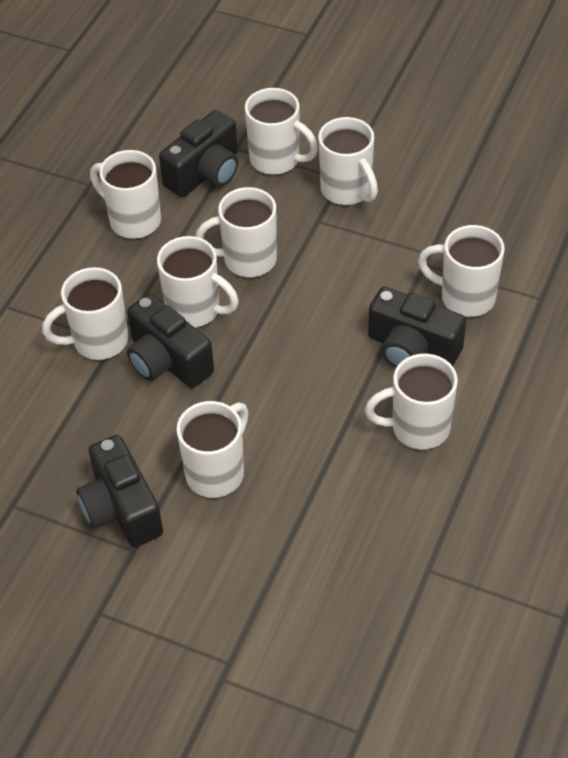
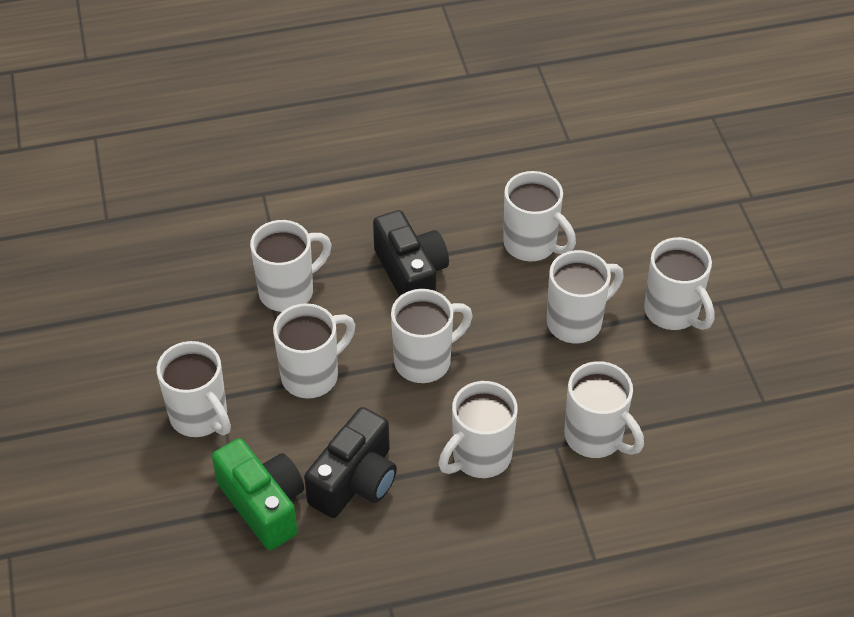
black camera: 4 -> 2
green camera: 0 -> 1

